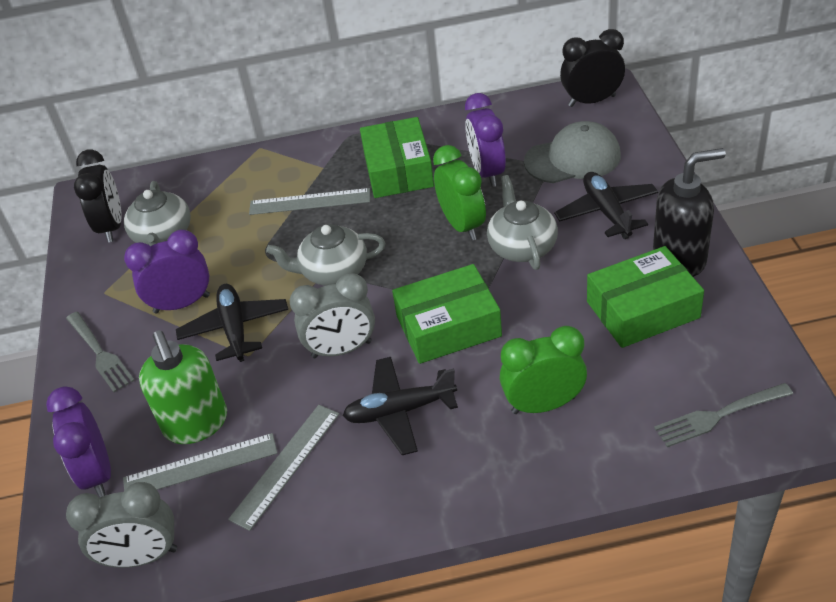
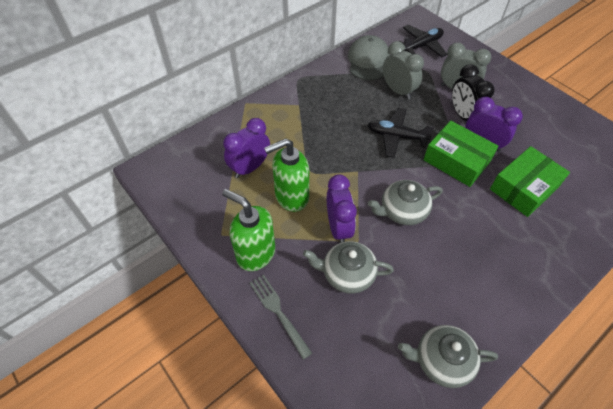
black clock: 2 -> 1
black plane: 3 -> 2
black soap dispenser: 1 -> 0
green box: 3 -> 2
green clock: 2 -> 0
green soap dispenser: 1 -> 2
grey fork: 2 -> 1
grey ruler: 3 -> 0

